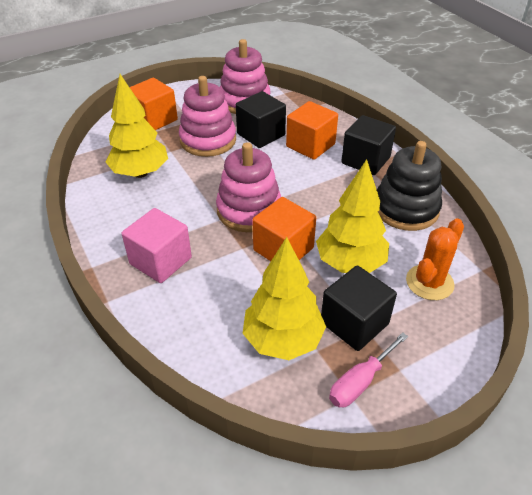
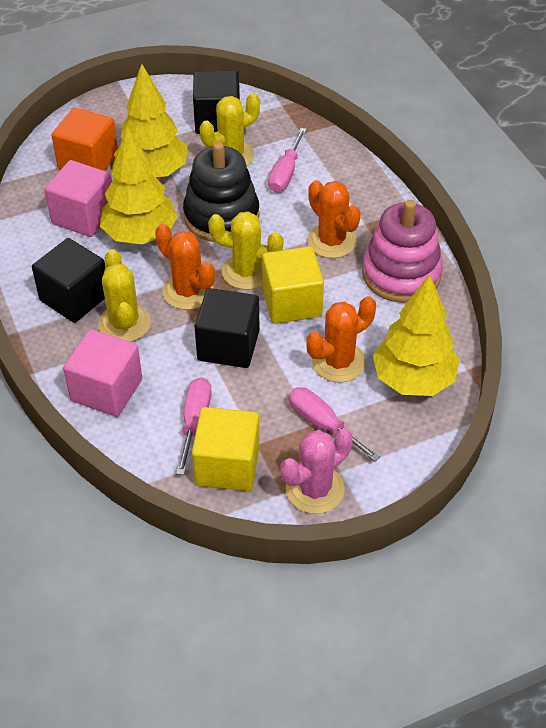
orange cactus: 1 -> 3
orange cube: 3 -> 1
pink cactus: 0 -> 1
pink cube: 1 -> 2
pink screwdriver: 1 -> 3
pink stacking toy: 3 -> 1
yellow cactus: 0 -> 3
yellow cube: 0 -> 2

